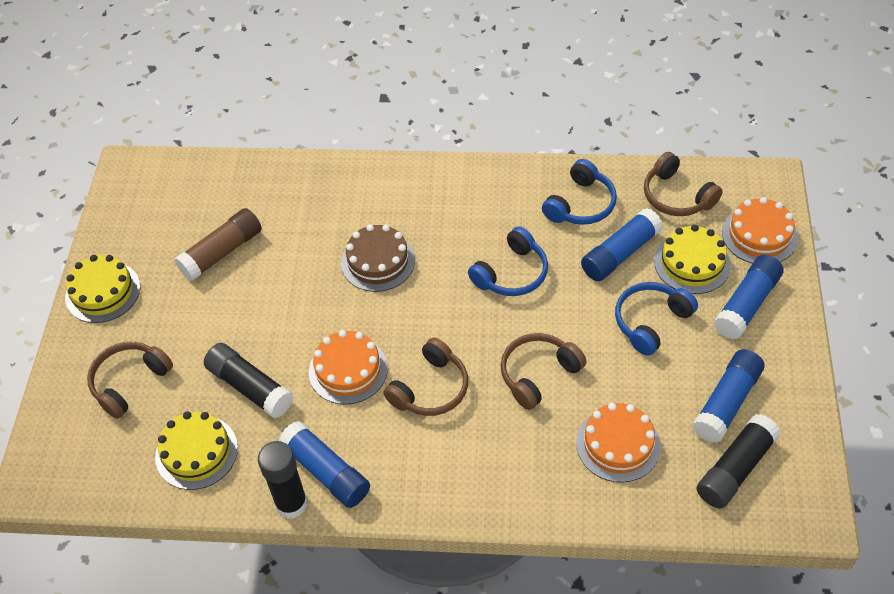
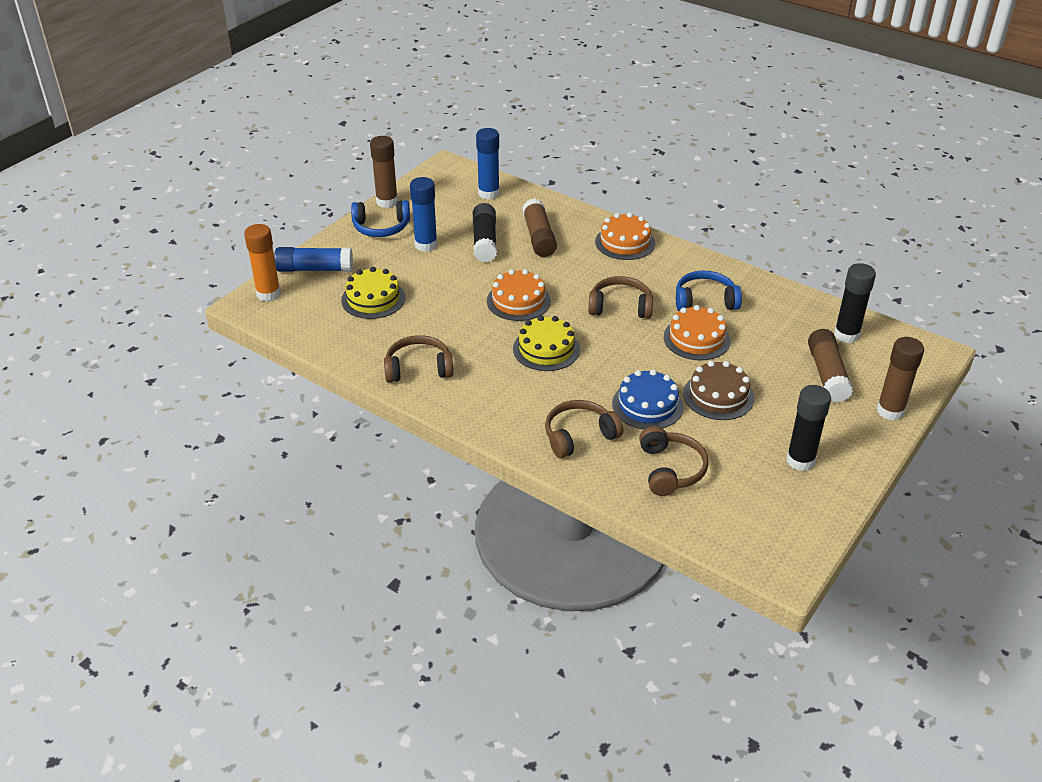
blue cake: 0 -> 1
blue glue stick: 4 -> 3
blue headphones: 3 -> 2
brown glue stick: 1 -> 4
orange glue stick: 0 -> 1
yellow cake: 3 -> 2

